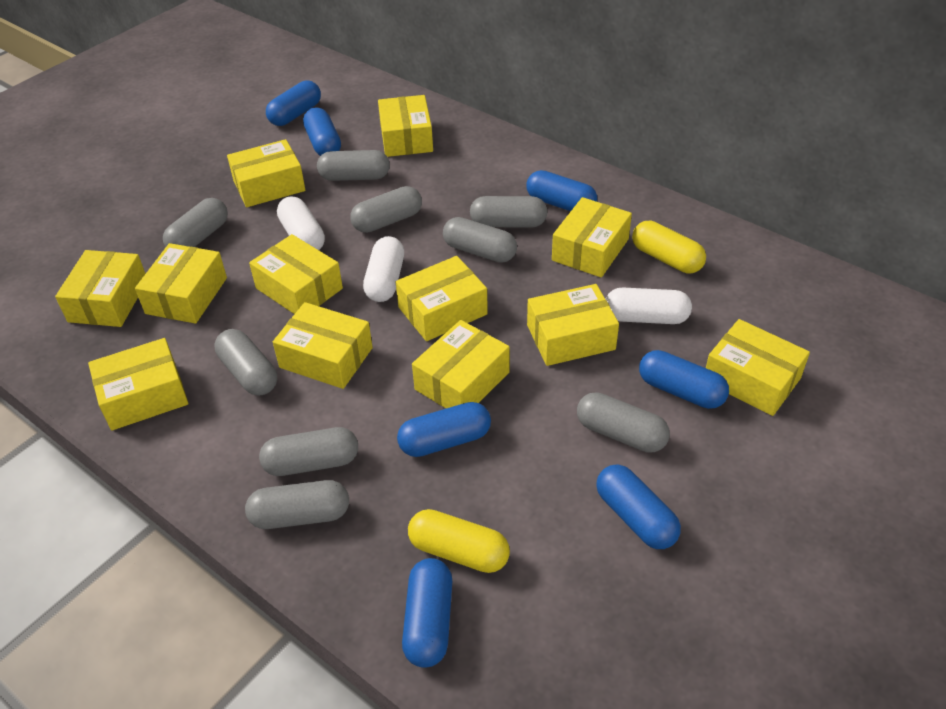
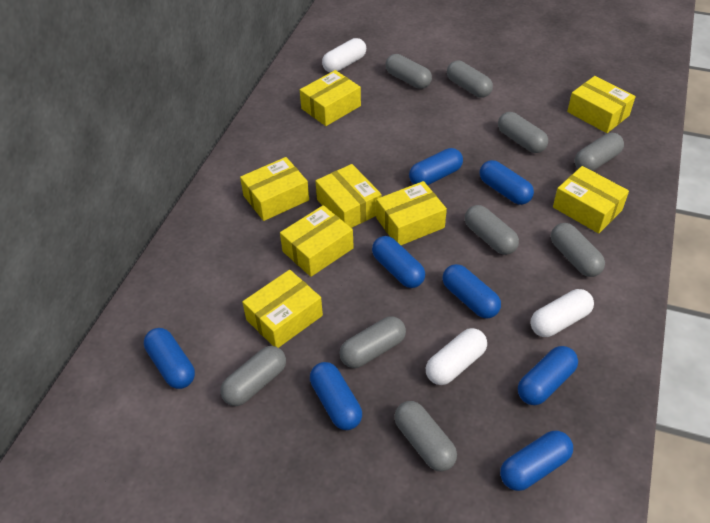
blue capsule: 7 -> 8
yellow box: 12 -> 8
yellow capsule: 2 -> 0

